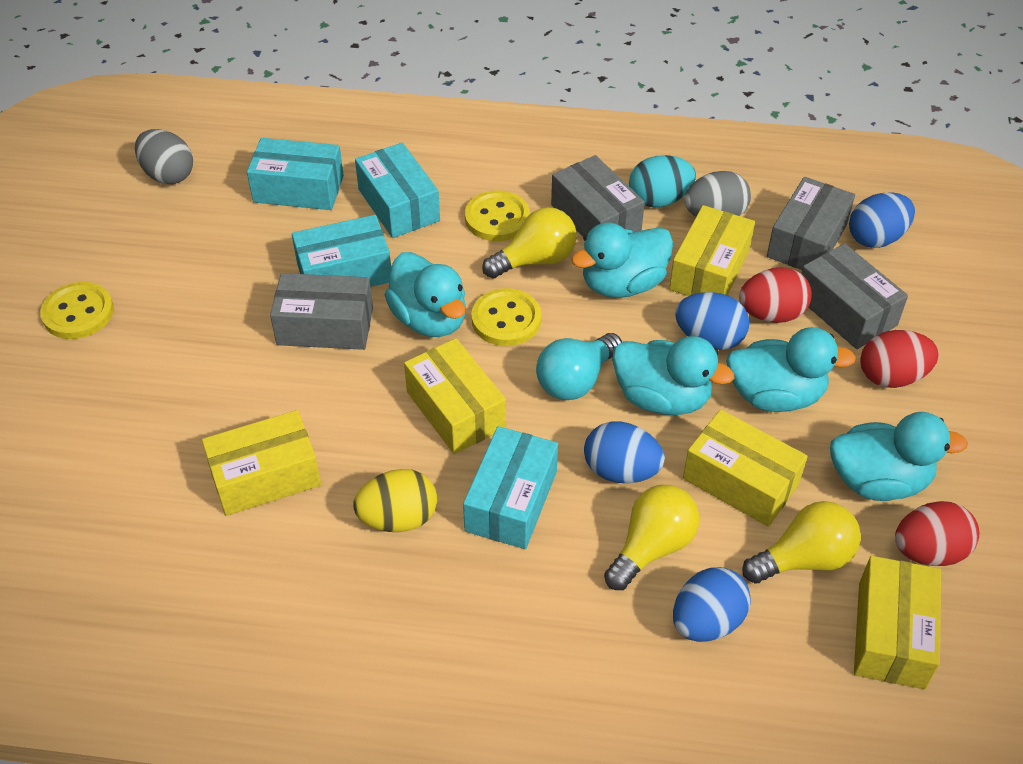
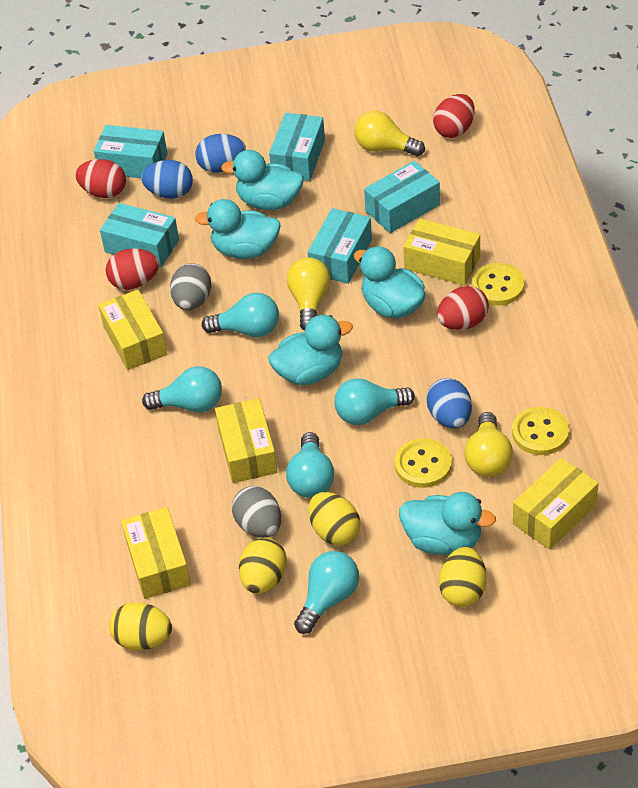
blue egg: 4 -> 3
grey box: 4 -> 0
red egg: 3 -> 4
turquoise box: 4 -> 5
turquoise egg: 1 -> 0
turquoise light bulb: 1 -> 5
yellow egg: 1 -> 4

